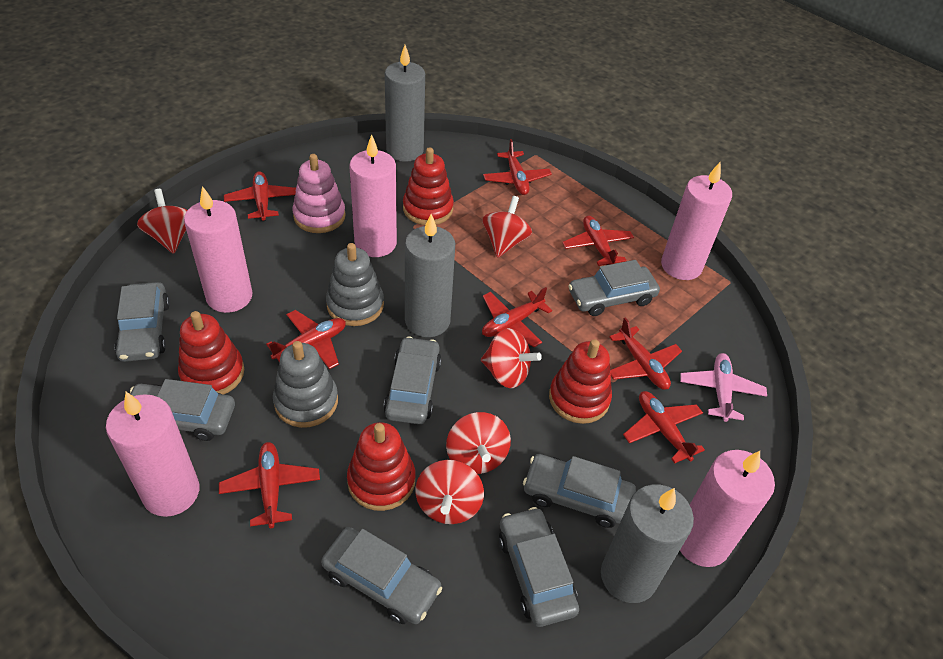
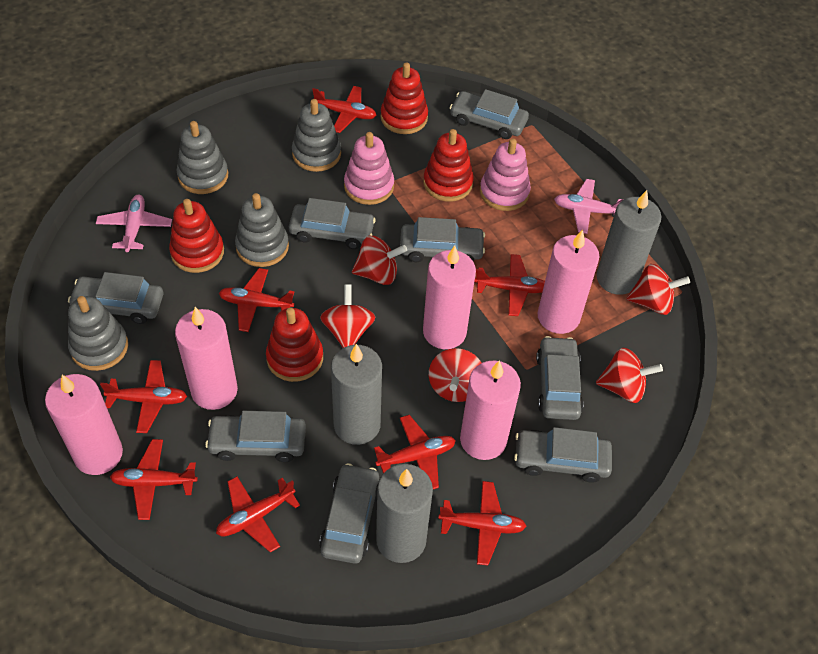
grey car: 7 -> 8
grey stacking toy: 2 -> 4
pink plane: 1 -> 2
pink stacking toy: 1 -> 2

